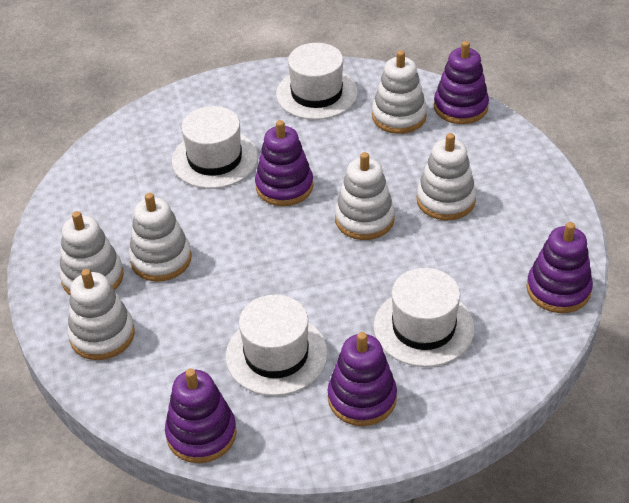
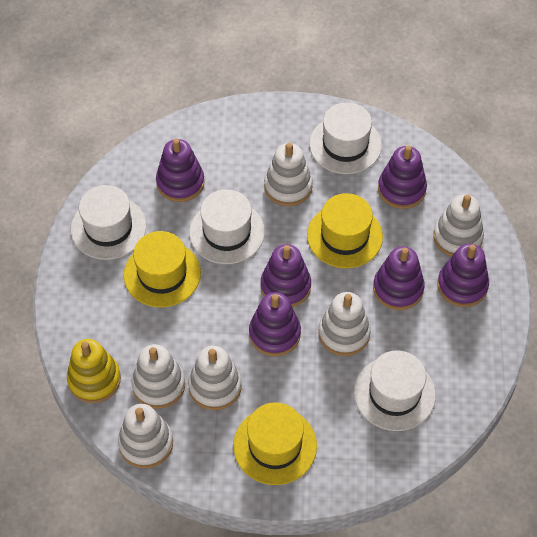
purple stacking toy: 5 -> 6
yellow hat: 0 -> 3
yellow stacking toy: 0 -> 1

